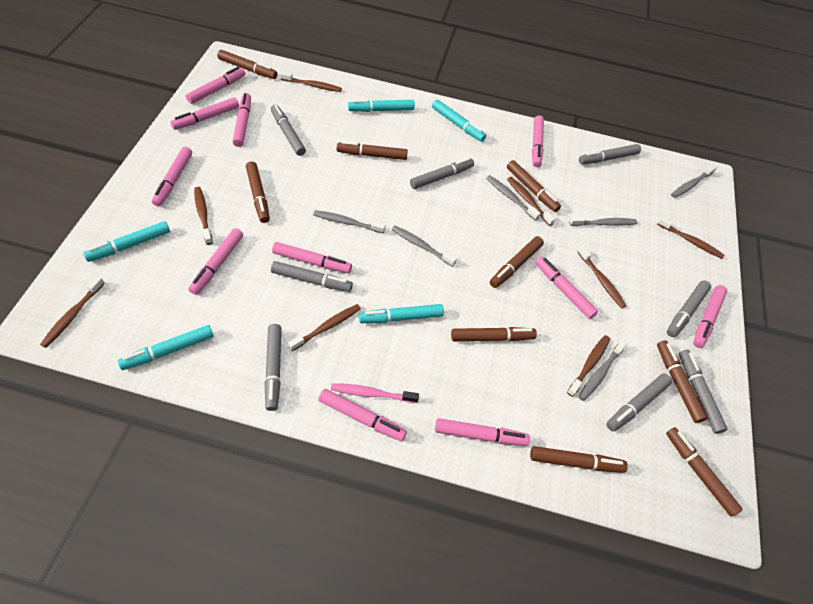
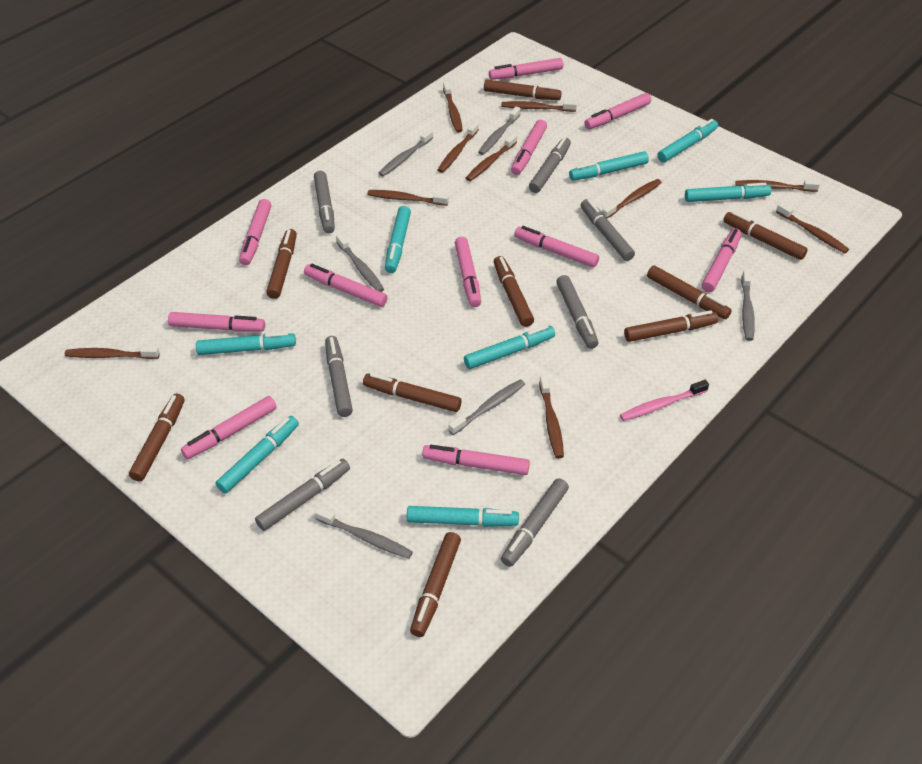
brown toothbrush: 8 -> 10
grey marker: 8 -> 7
turquoise marker: 5 -> 8

